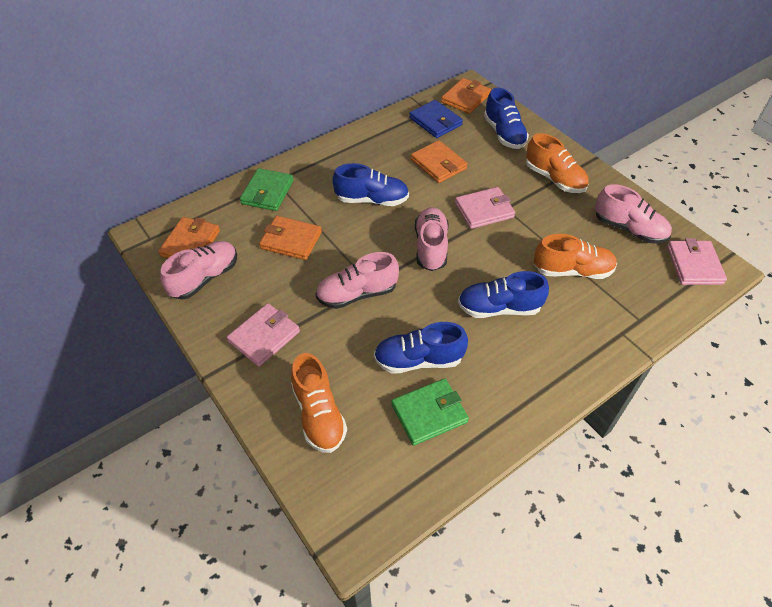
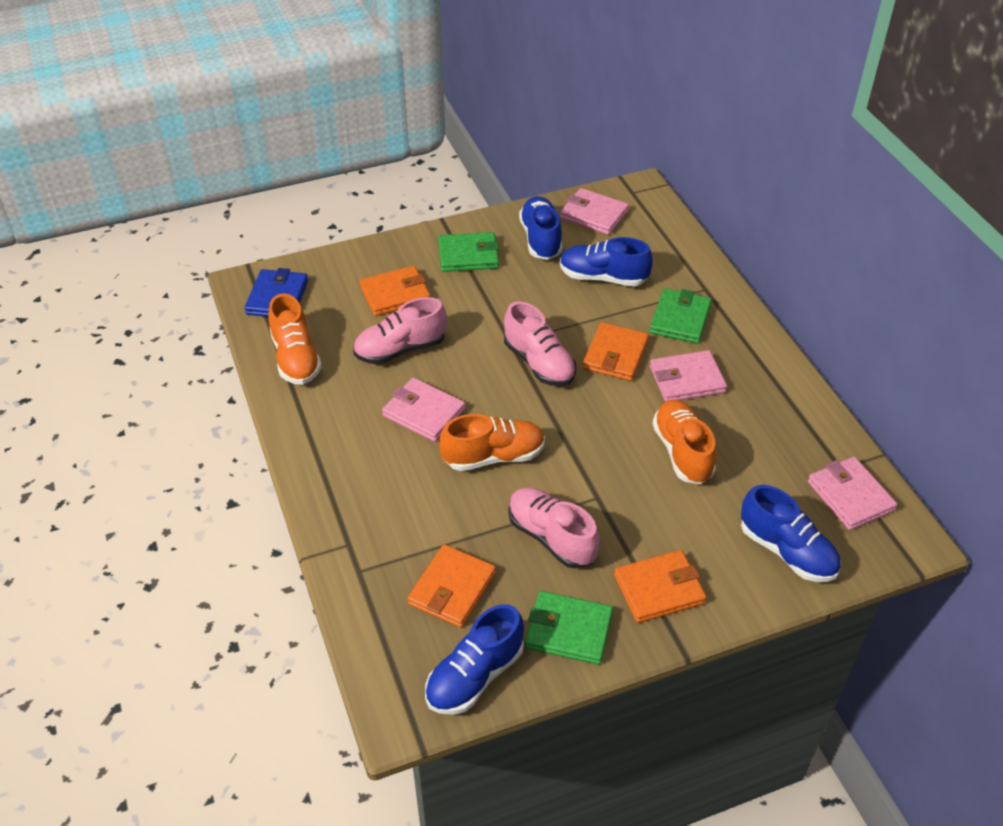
green wallet: 2 -> 3
pink shoe: 4 -> 3
pink wallet: 3 -> 4

